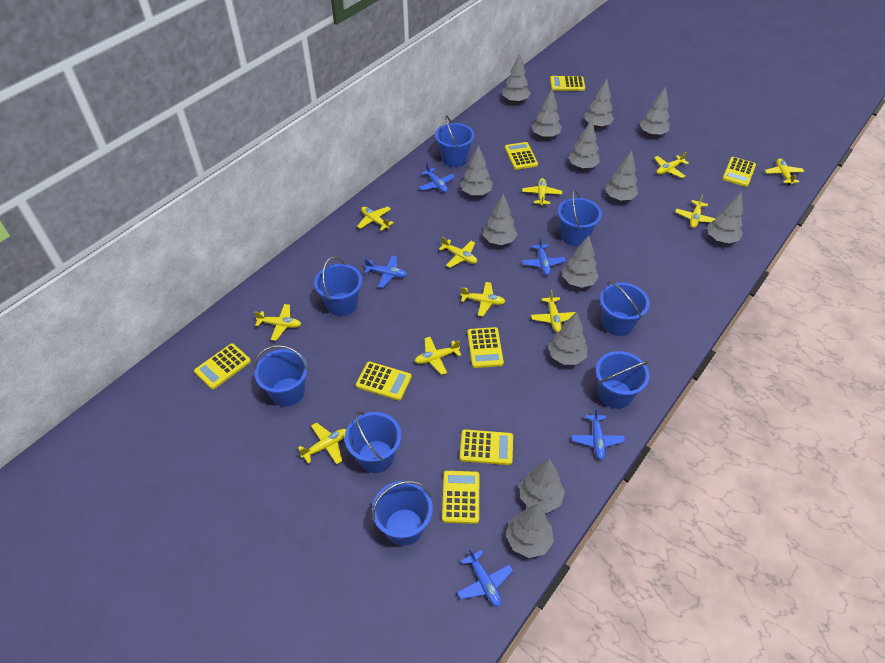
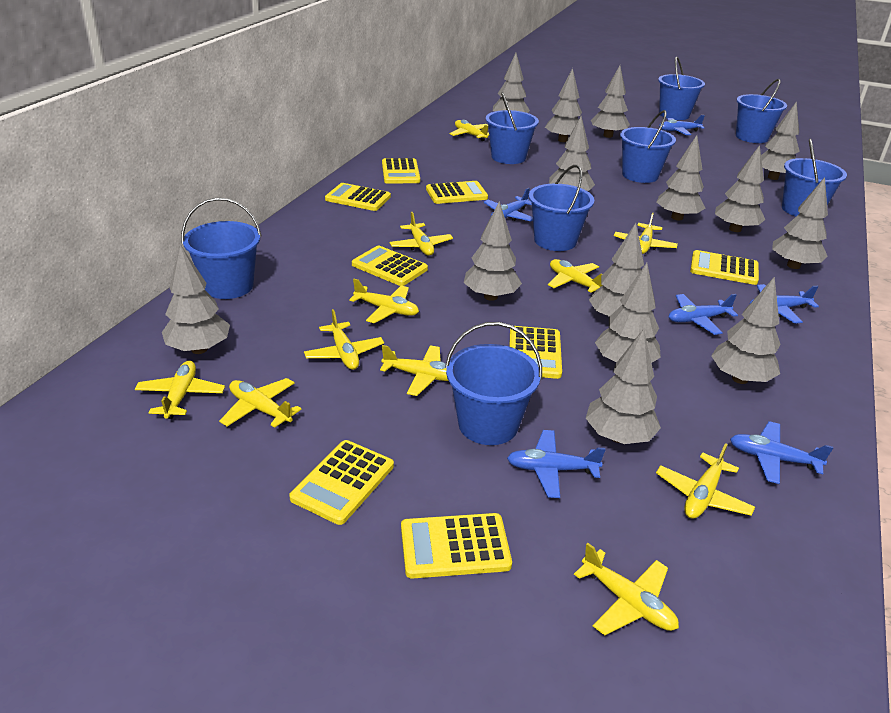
blue plane: 5 -> 6
grey tree: 13 -> 14

